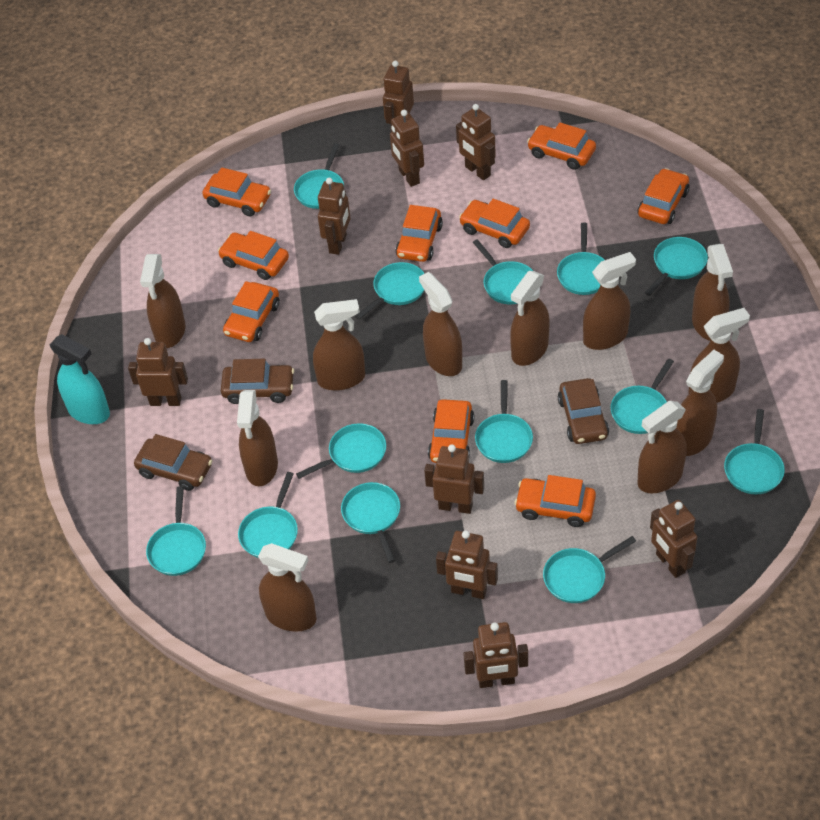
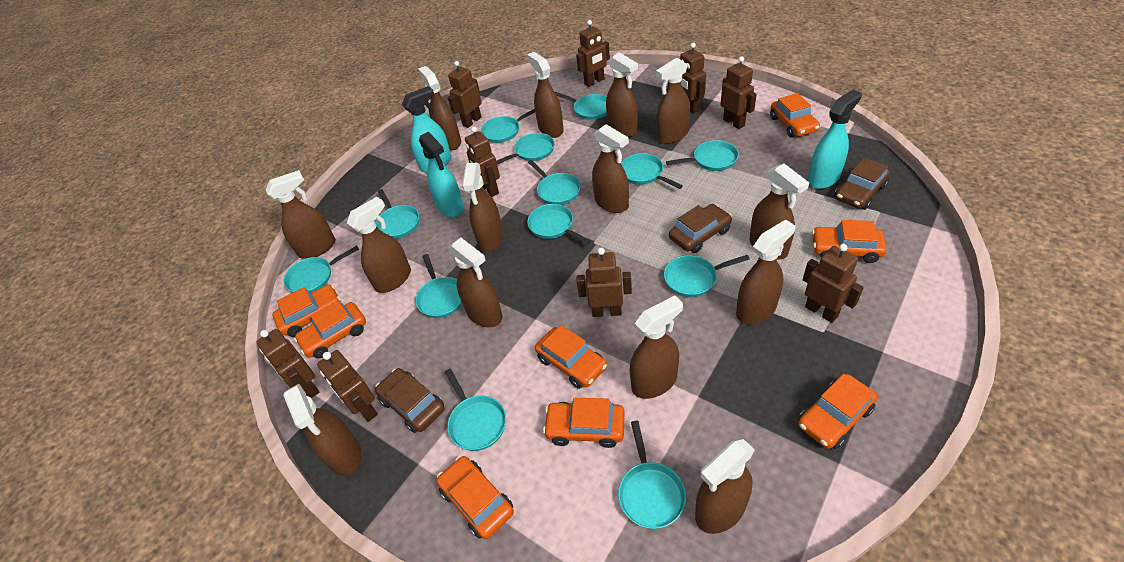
brown spray bottle: 11 -> 14
orange car: 9 -> 8
turquoise spray bottle: 1 -> 3

